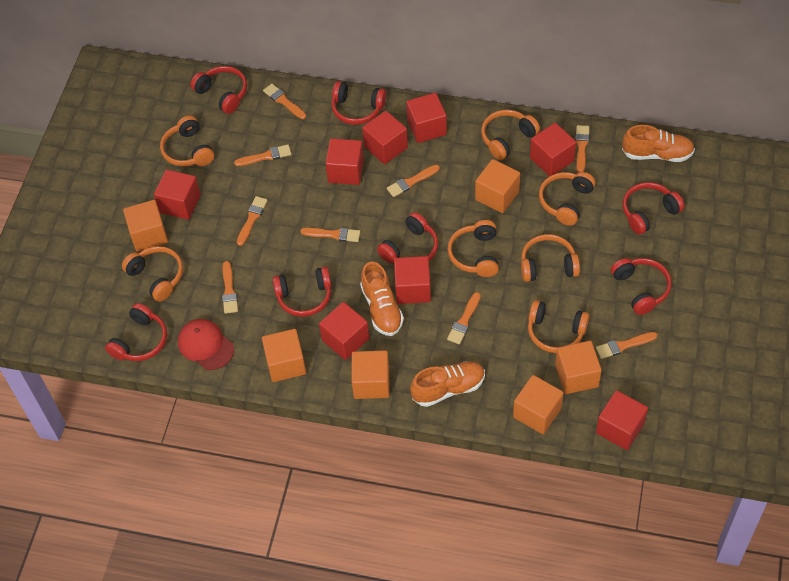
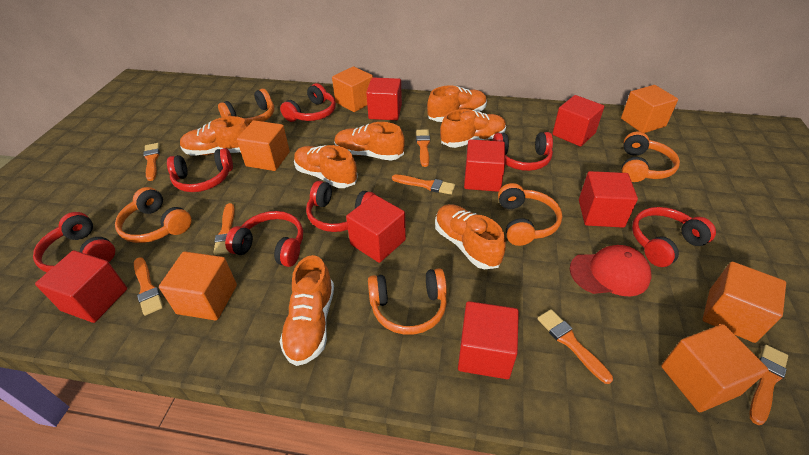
orange brush: 9 -> 7
orange headphones: 7 -> 5
orange shoe: 3 -> 7
red cube: 8 -> 7

